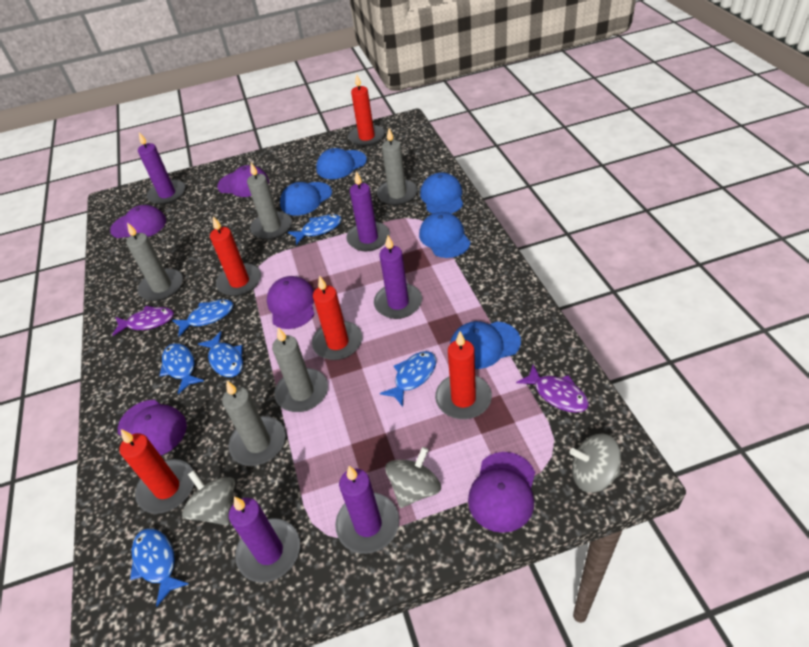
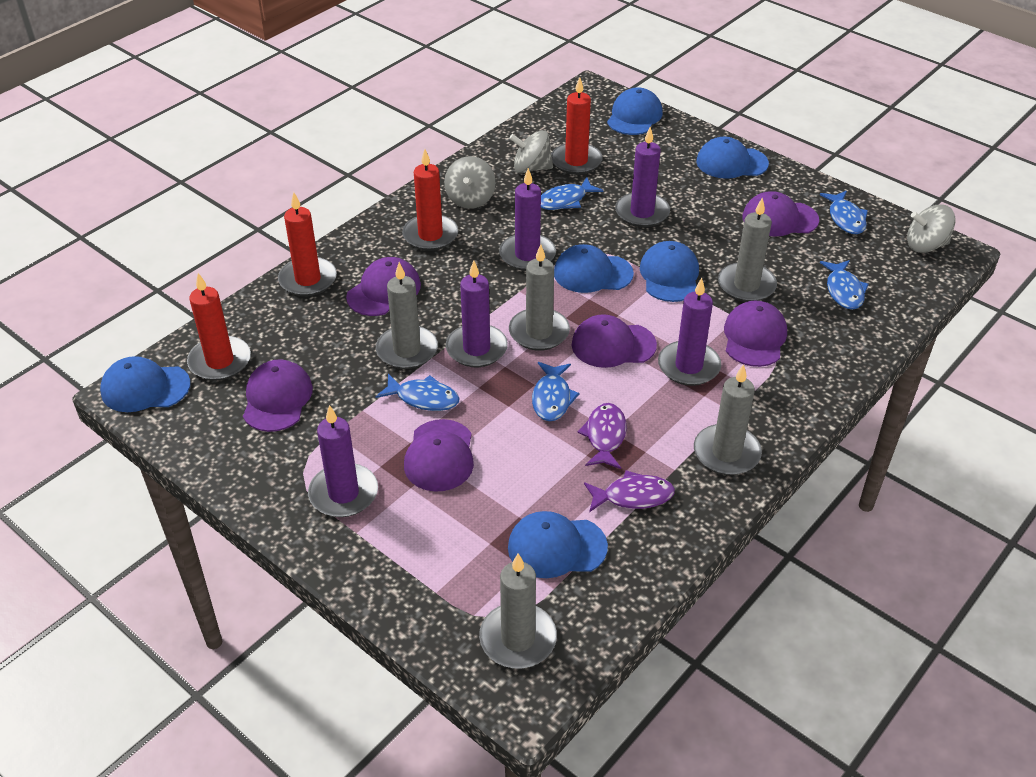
blue cap: 5 -> 6
blue fish: 6 -> 5
purple cap: 5 -> 6
red candle: 5 -> 4

